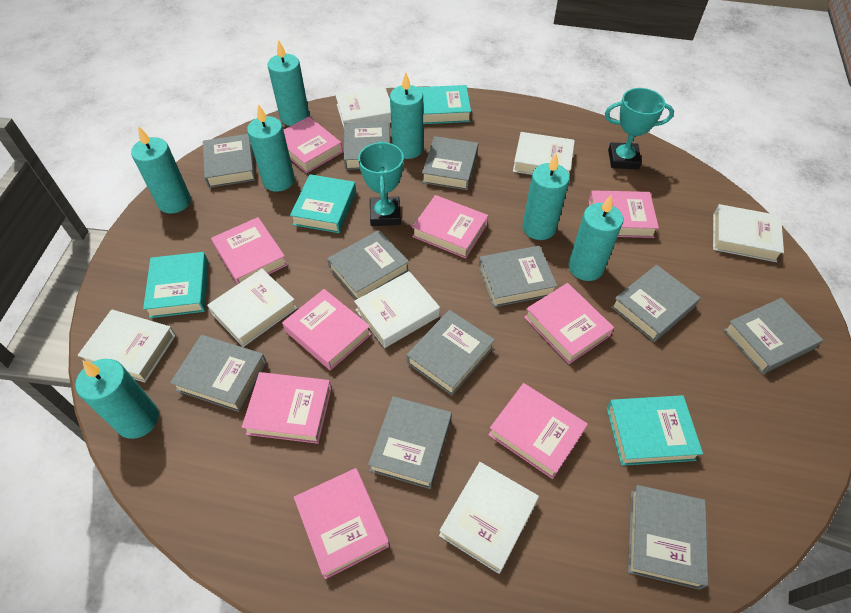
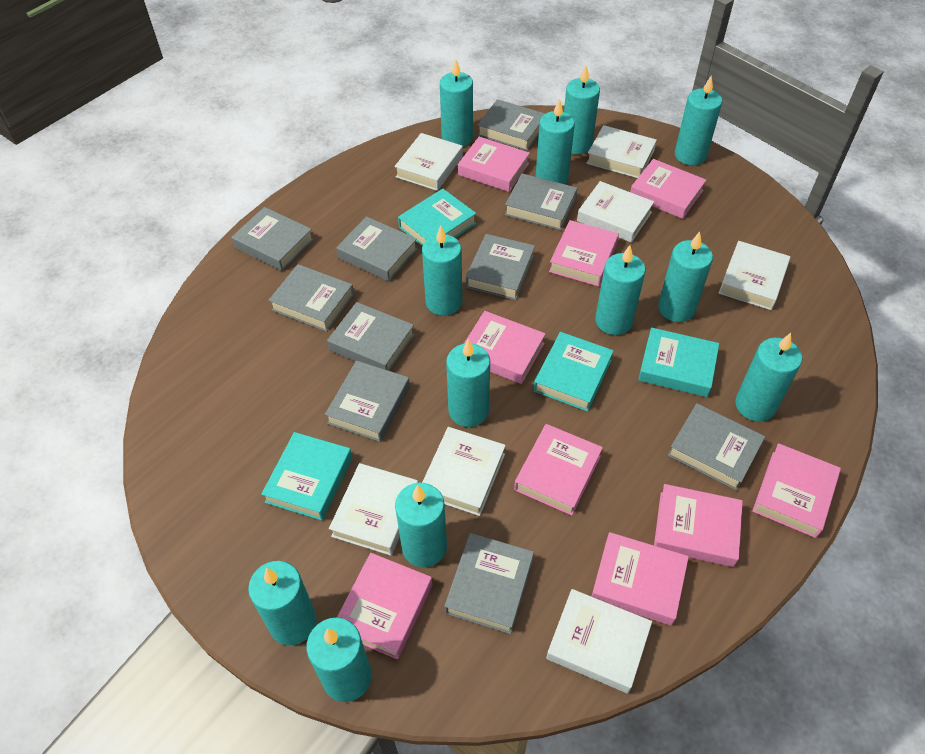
grey book: 11 -> 10
turquoise candle: 7 -> 12
turquoise trophy: 2 -> 0

